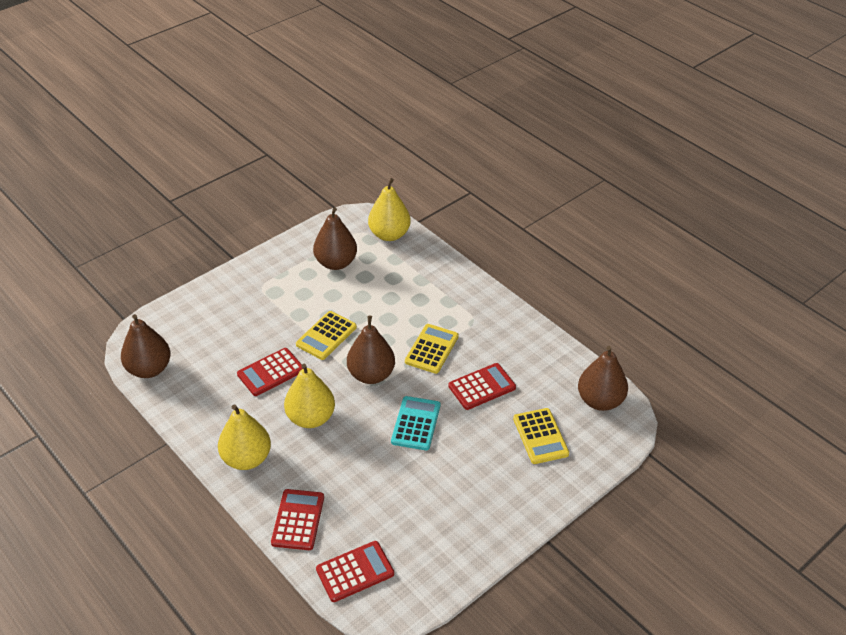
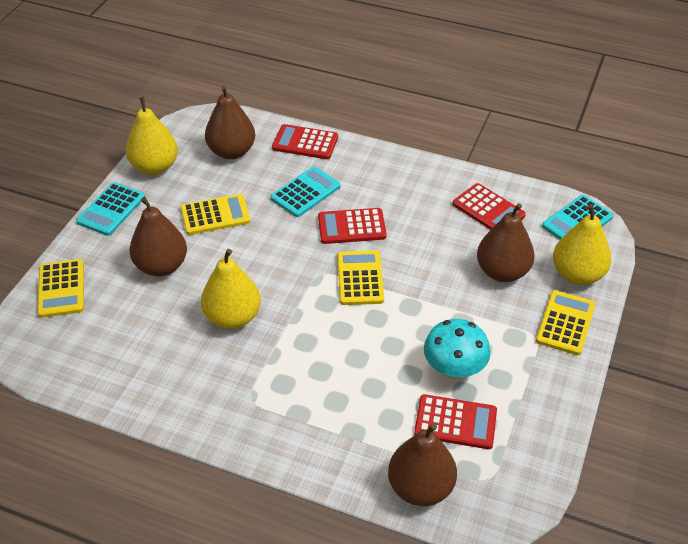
turquoise calculator: 1 -> 3
turquoise mushroom: 0 -> 1
yellow calculator: 3 -> 4

